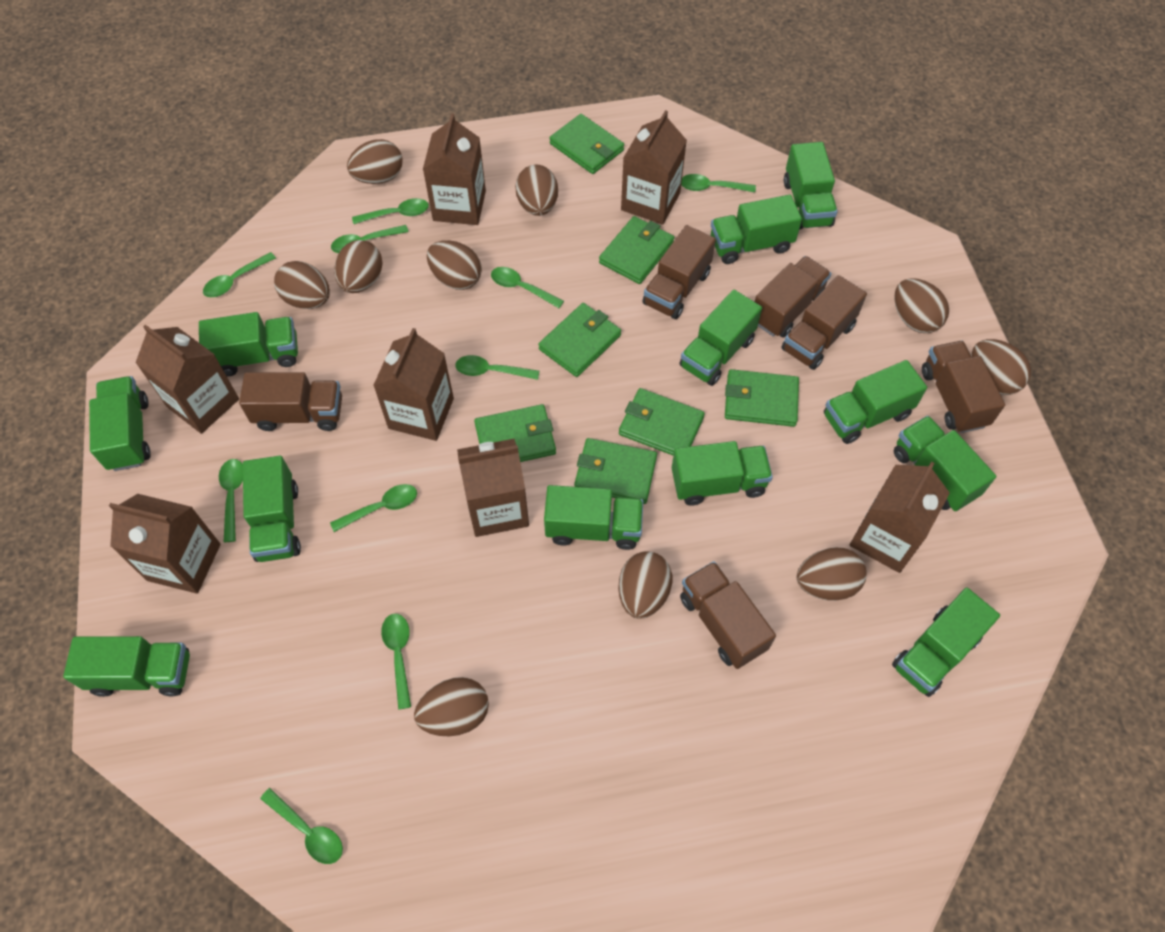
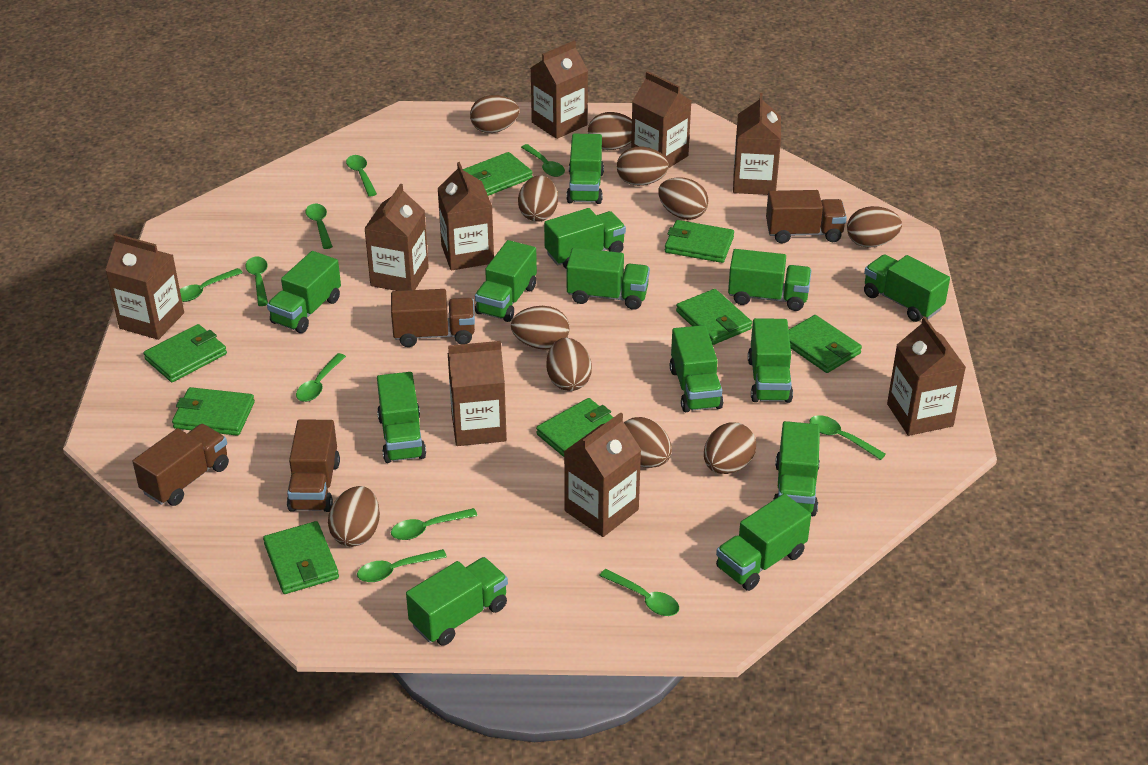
brown carton: 7 -> 9
brown egg: 10 -> 11
brown truck: 6 -> 4
green truck: 12 -> 13
green wallet: 7 -> 8

